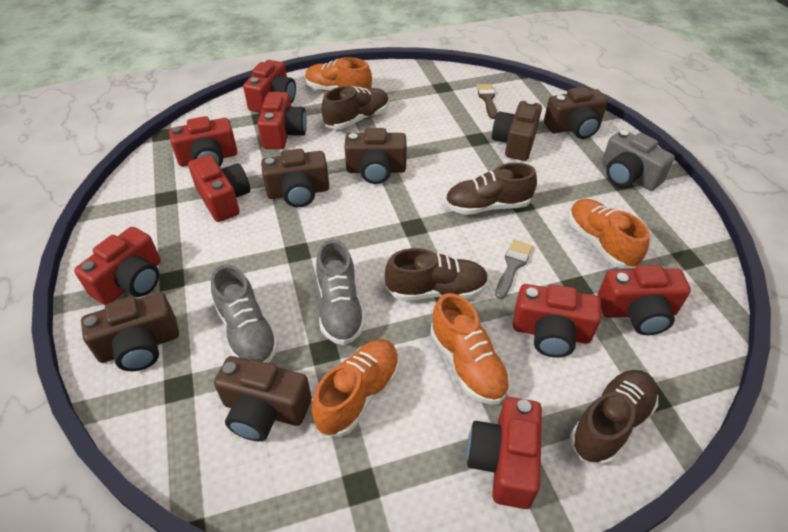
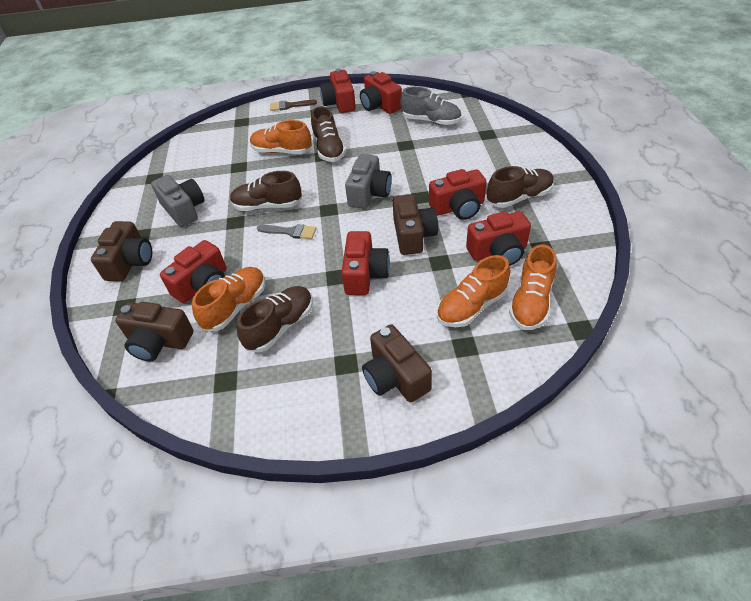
brown camera: 6 -> 4
grey camera: 1 -> 2
grey shoe: 2 -> 1
red camera: 8 -> 6

